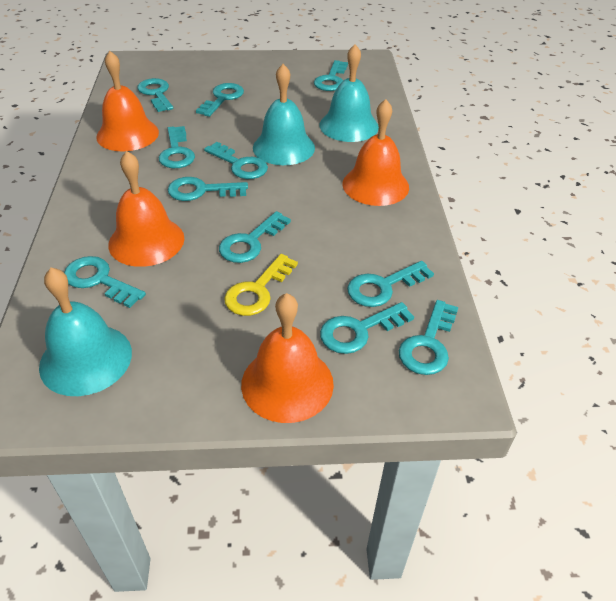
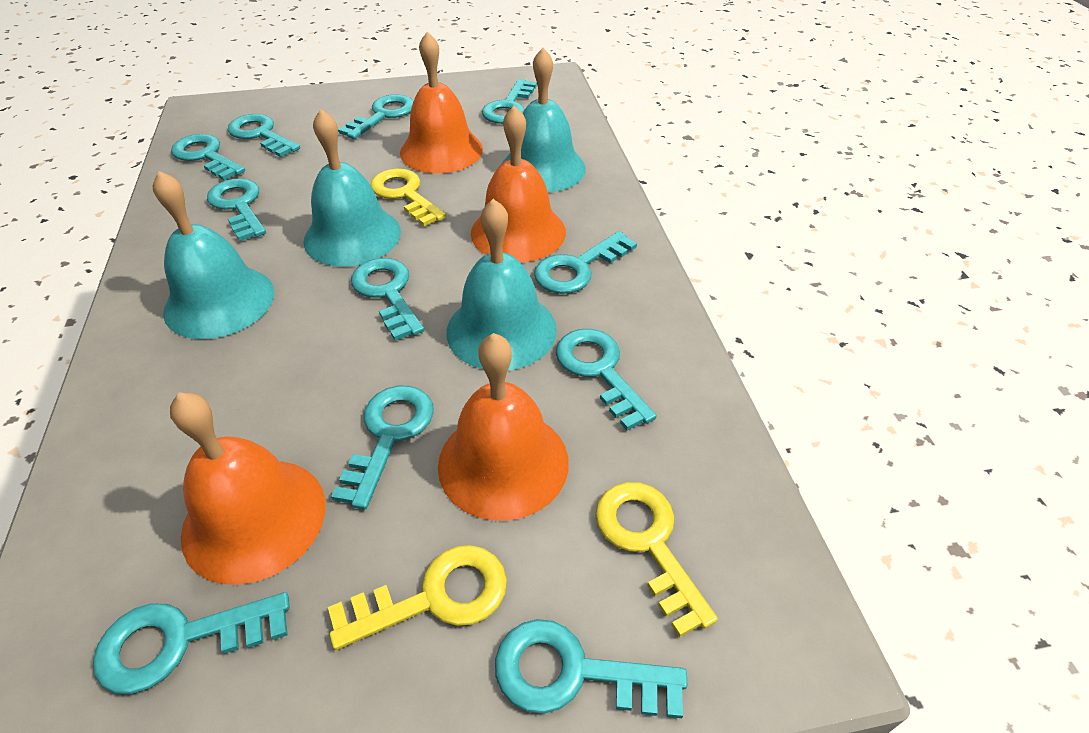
turquoise bell: 3 -> 4
yellow key: 1 -> 3

